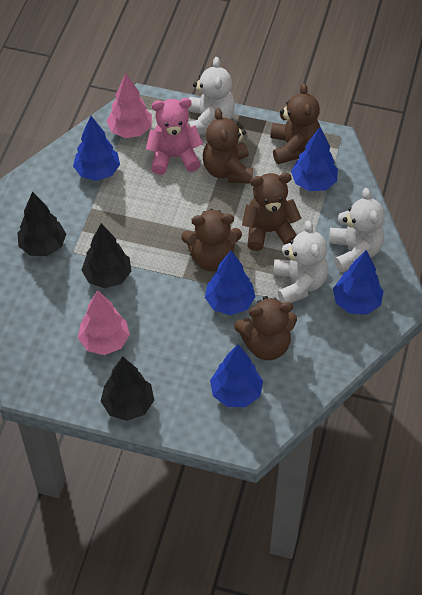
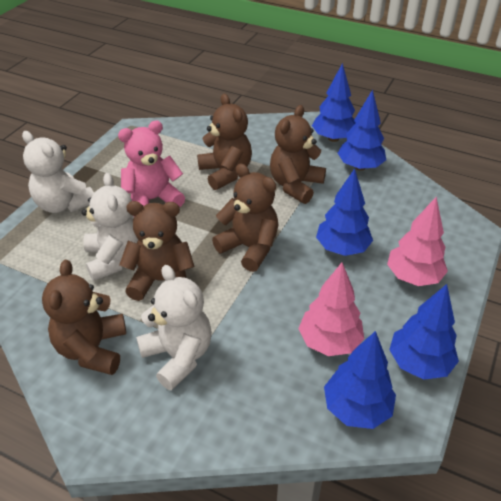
black tree: 3 -> 0

